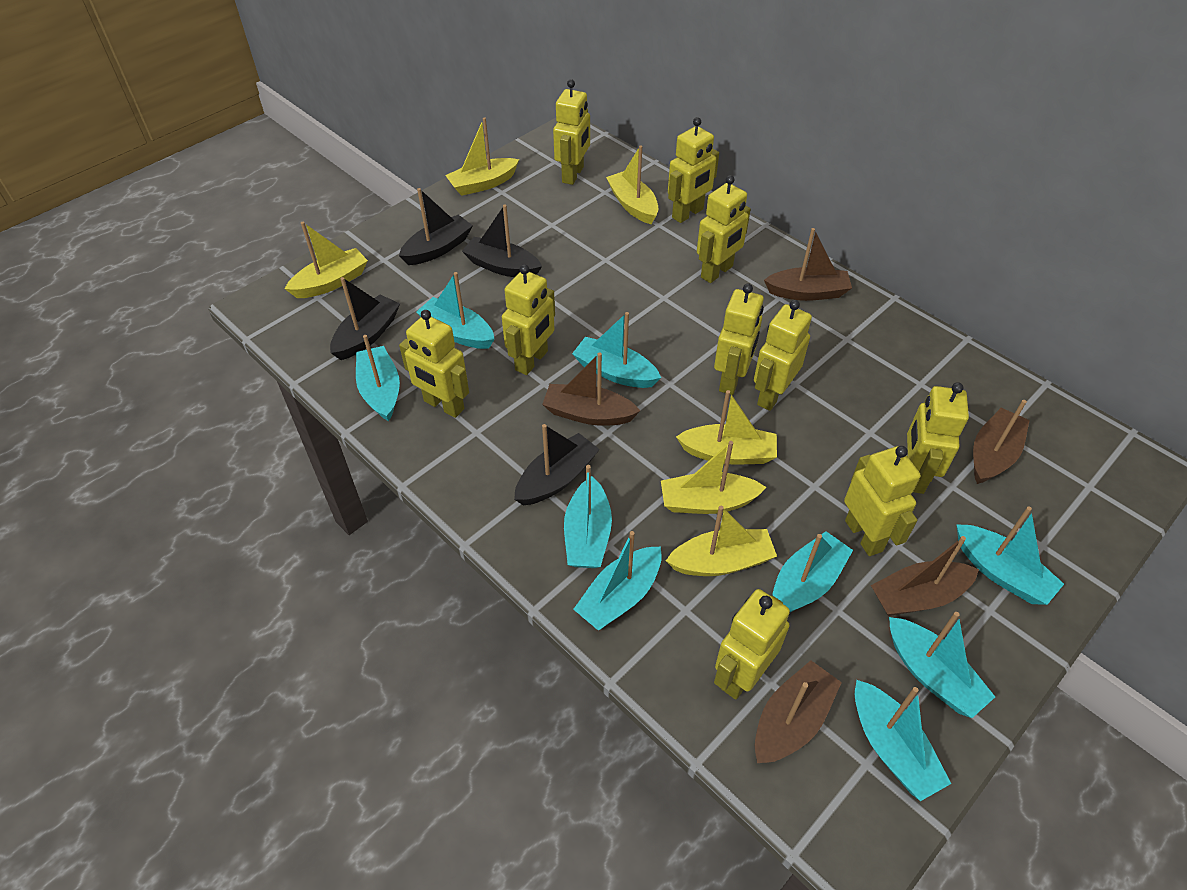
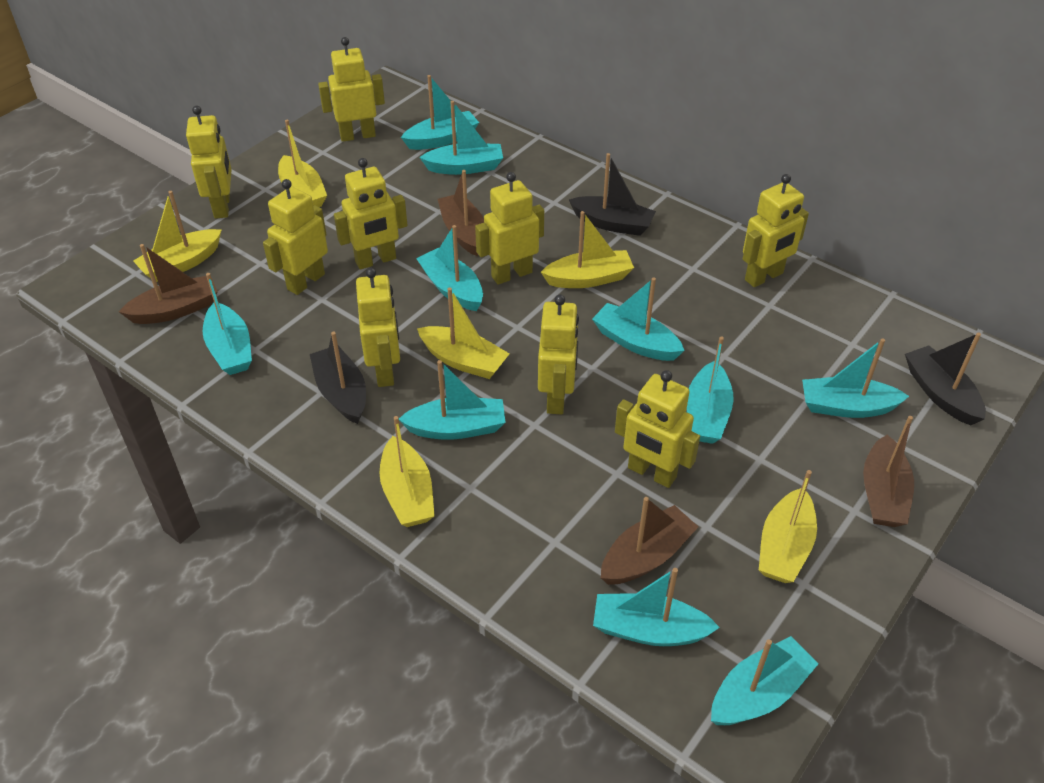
black boat: 4 -> 3
brown boat: 5 -> 4
turquoise boat: 9 -> 10
yellow robot: 10 -> 9

